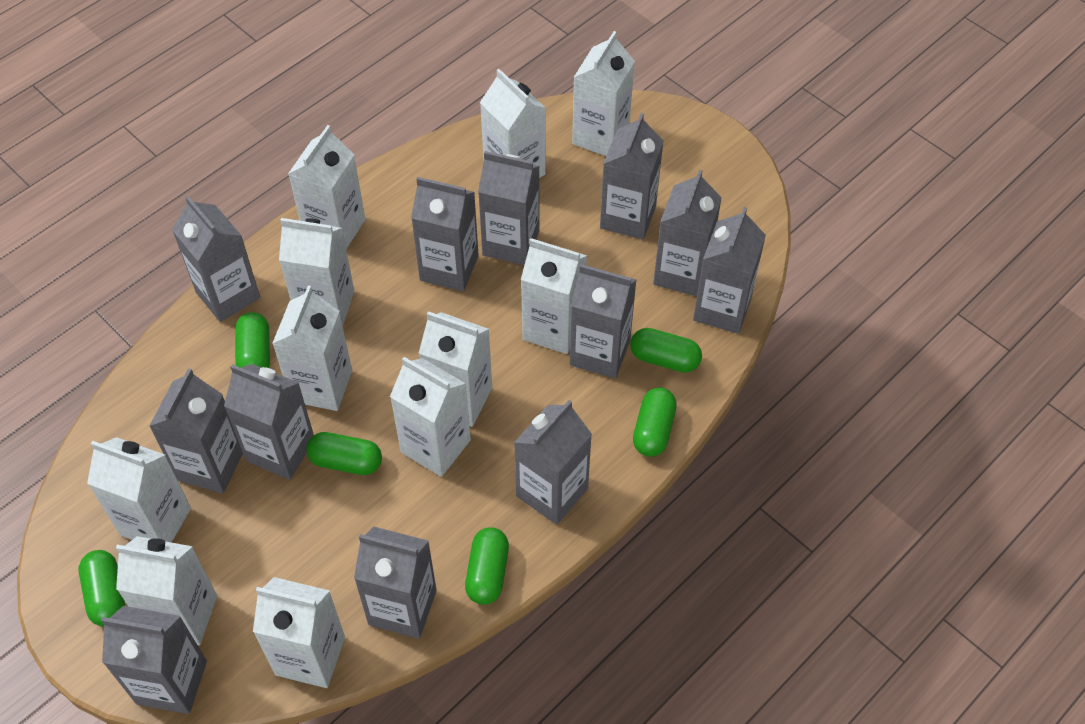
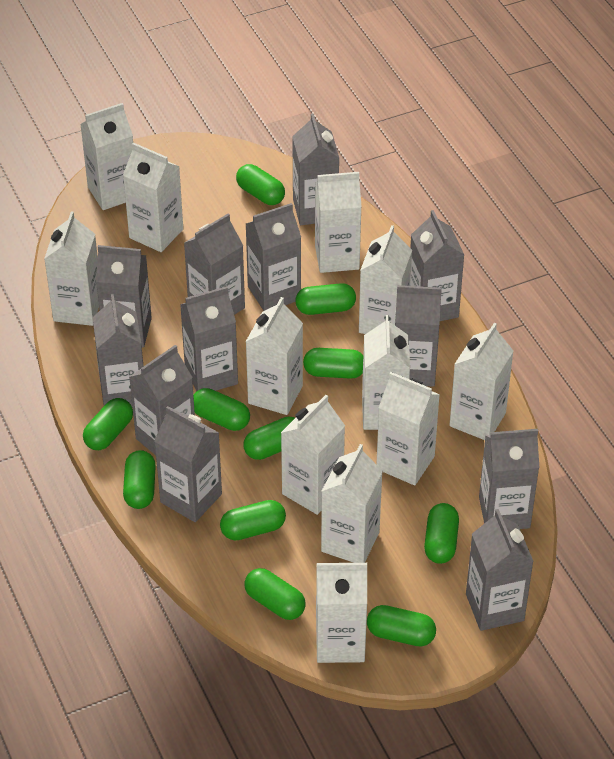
green capsule: 6 -> 11
white carton: 11 -> 12

